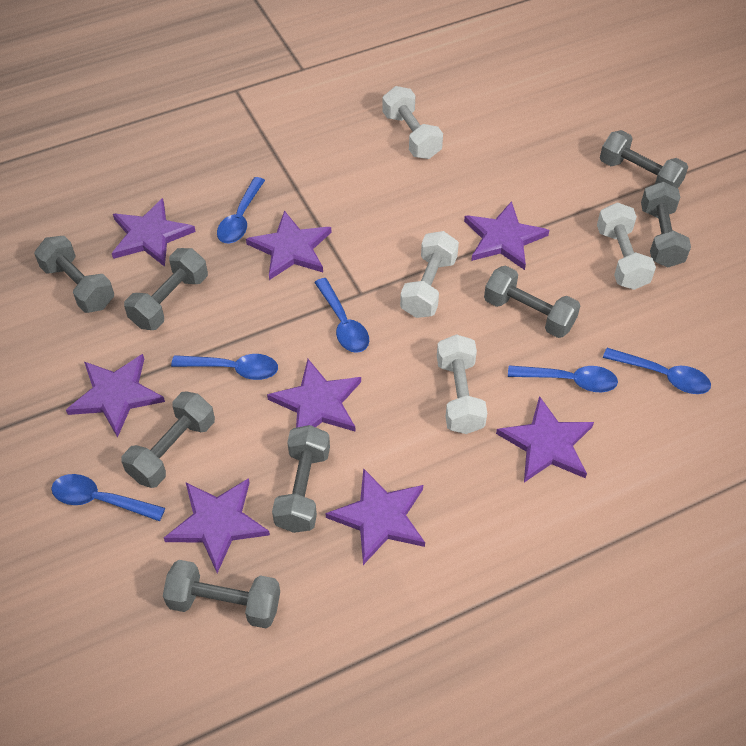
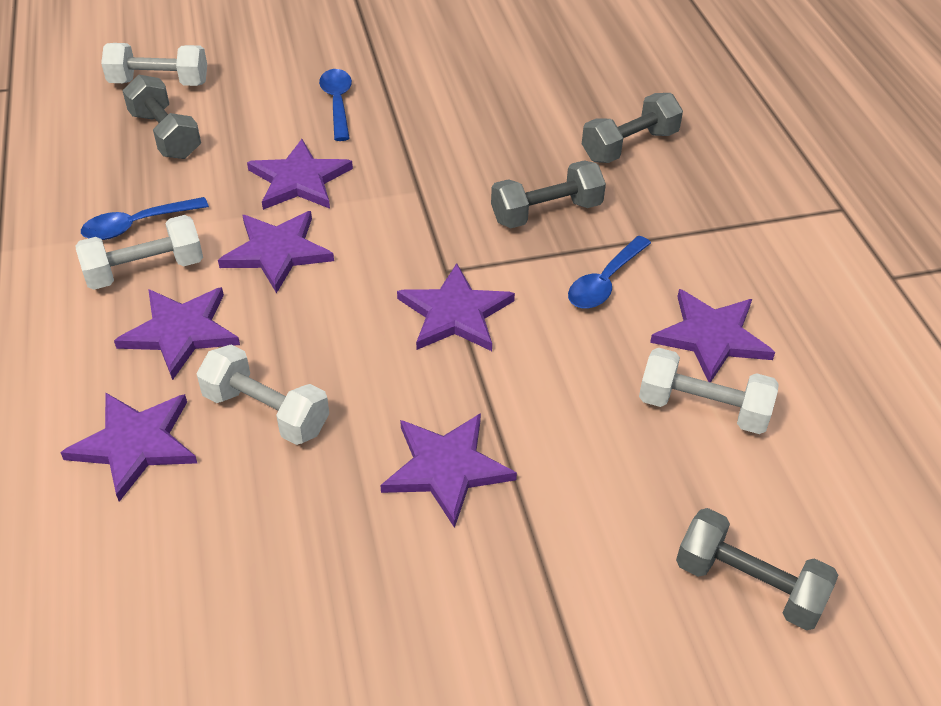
blue spoon: 6 -> 3
grey dumbbell: 8 -> 4
purple star: 8 -> 7

